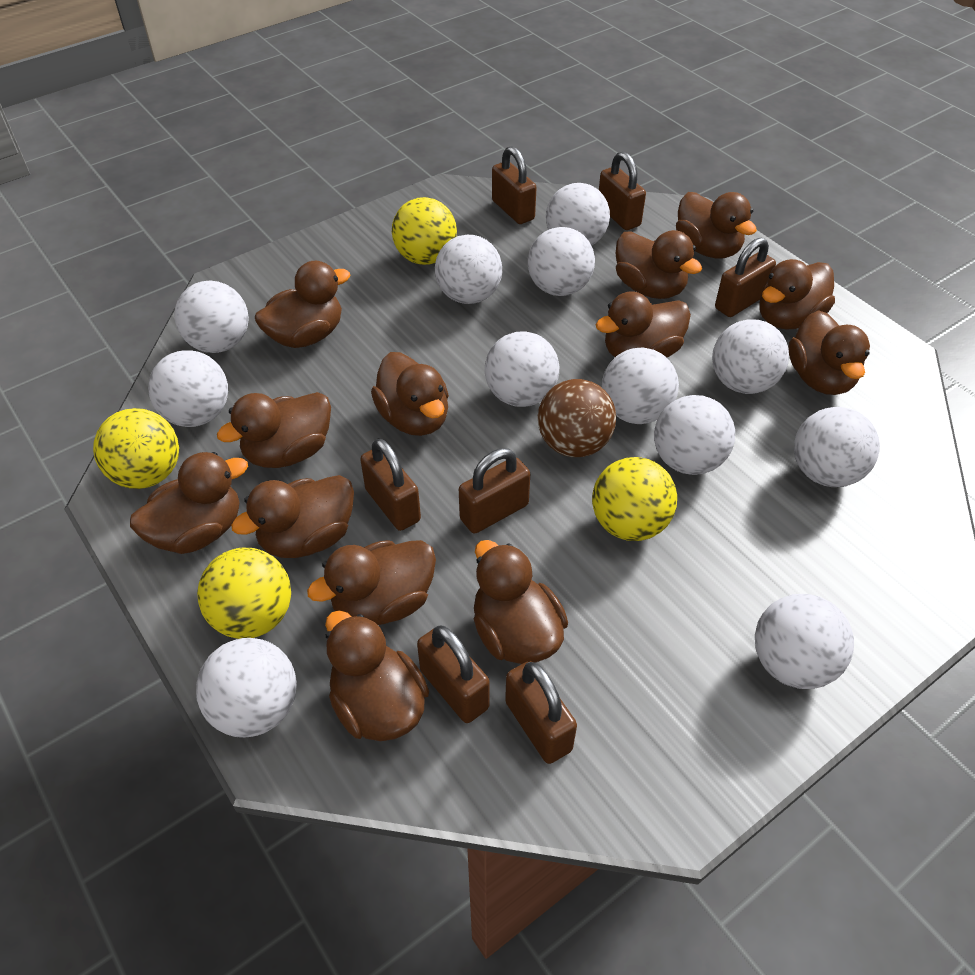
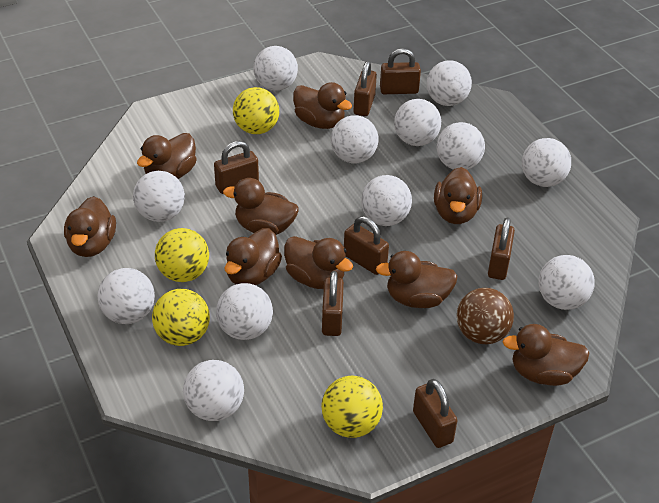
brown duck: 13 -> 9

